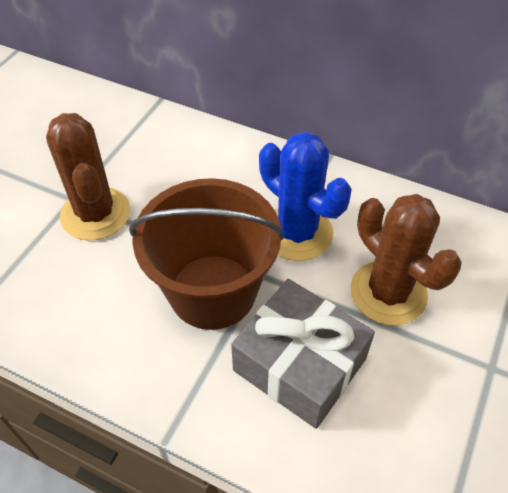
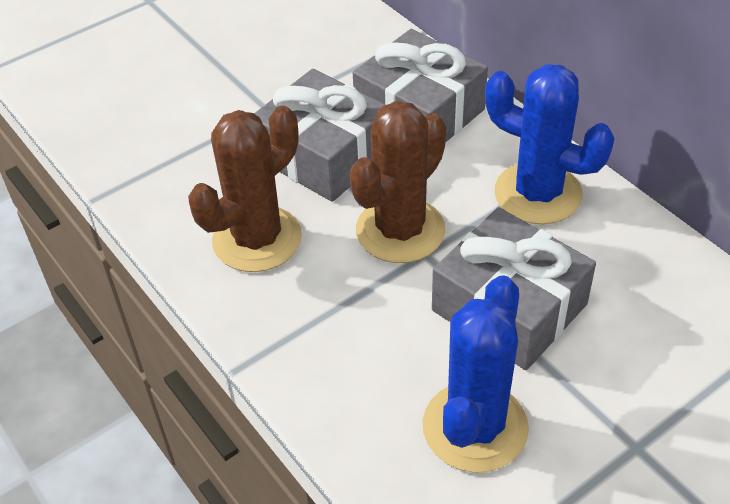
blue cactus: 1 -> 2
brown bucket: 1 -> 0
grey gift: 1 -> 3

